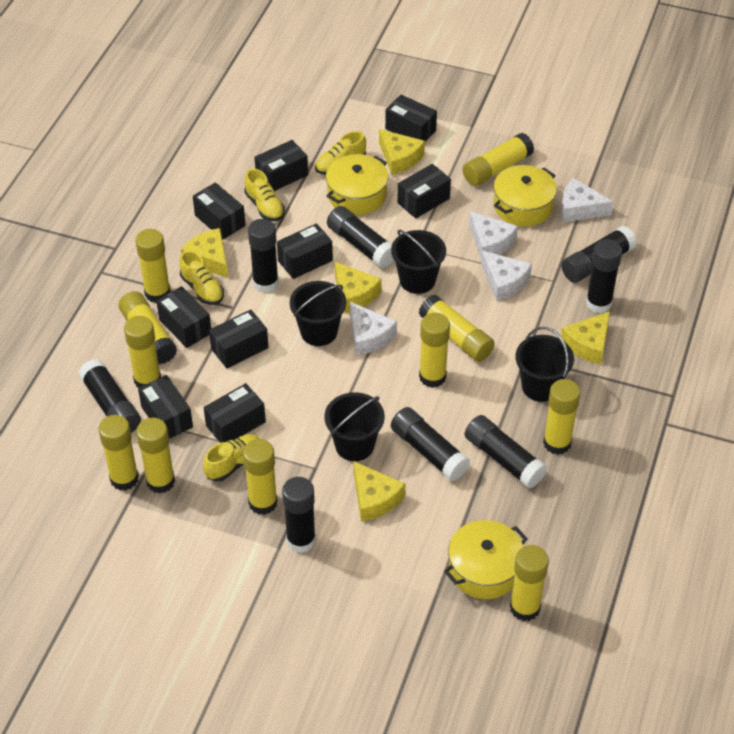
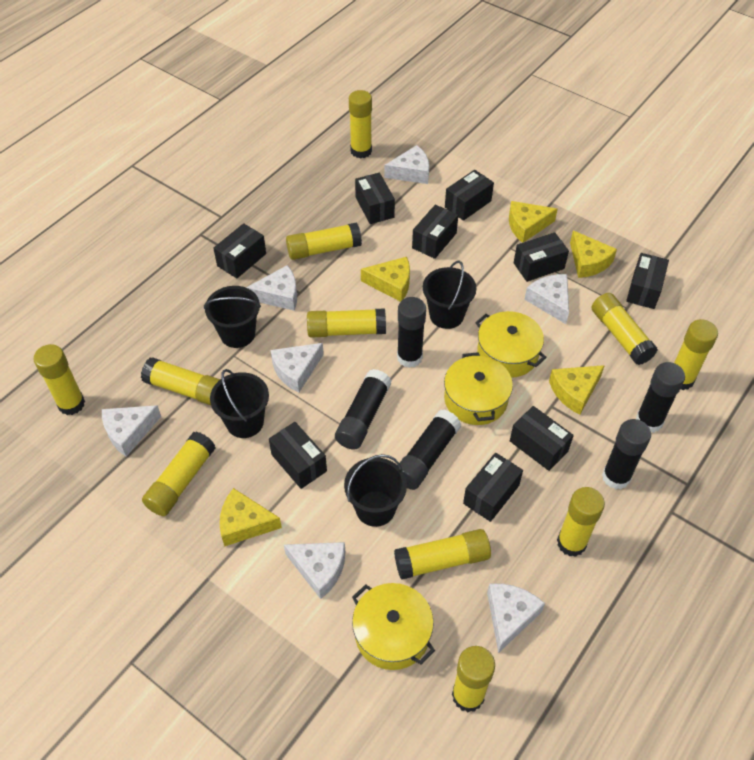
black glue stick: 8 -> 5
white cheese: 4 -> 7
yellow shoe: 4 -> 0

